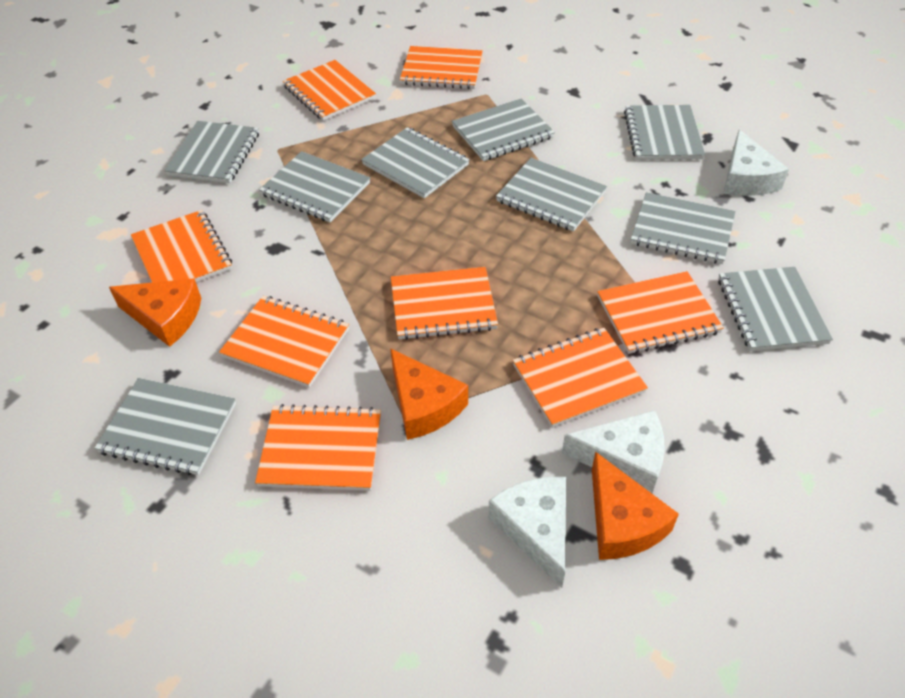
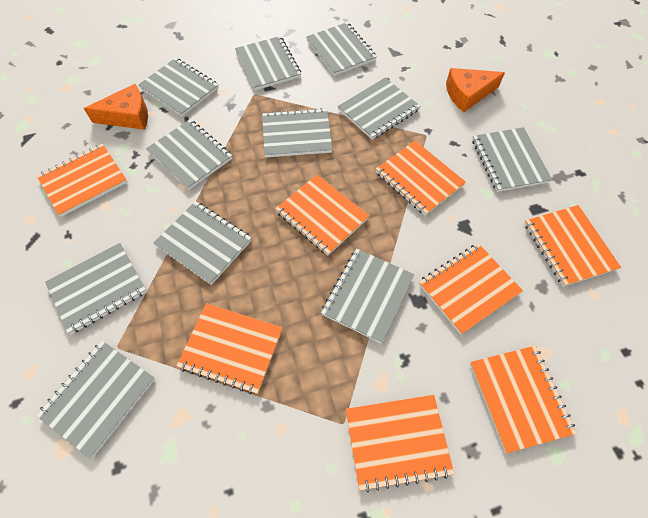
grey notebook: 9 -> 11
orange cheese: 3 -> 2
white cheese: 3 -> 0

